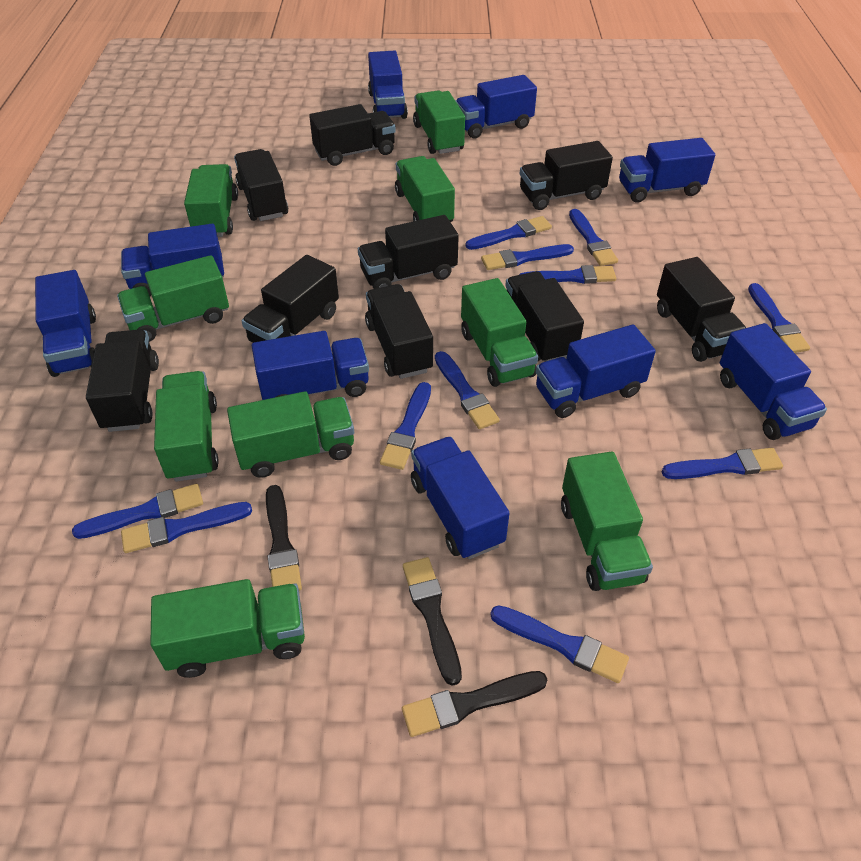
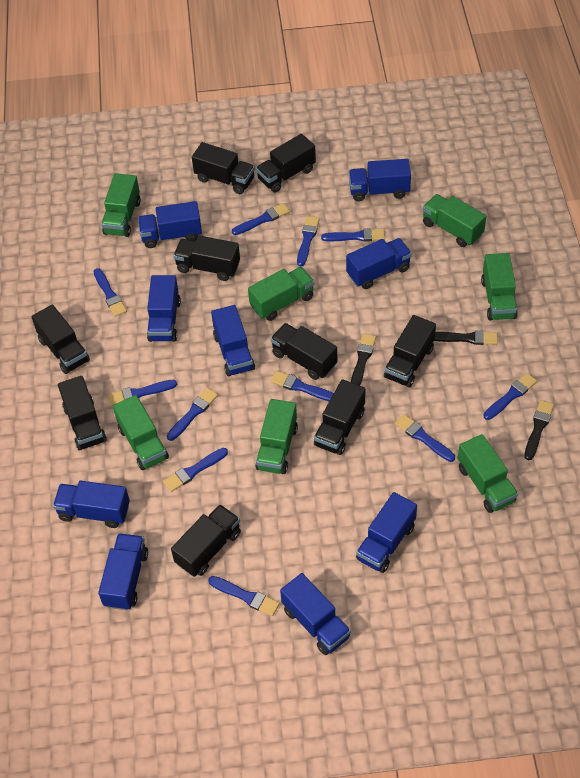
green truck: 9 -> 7

